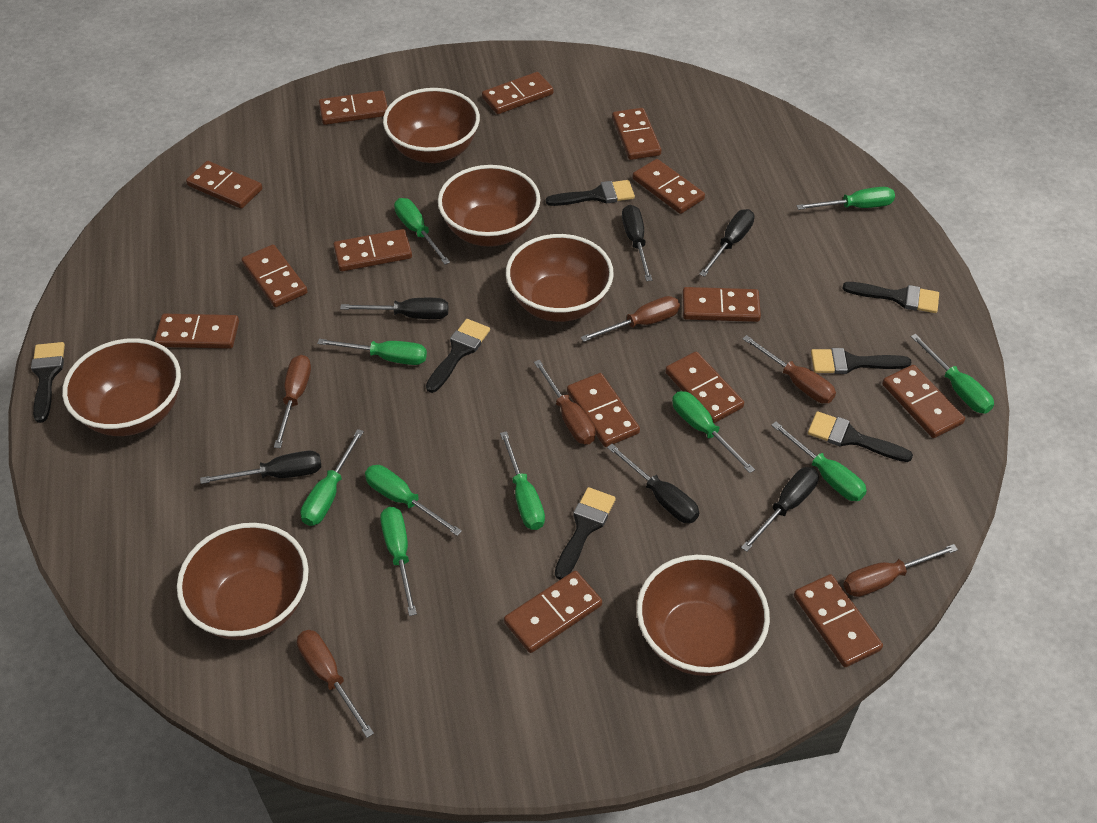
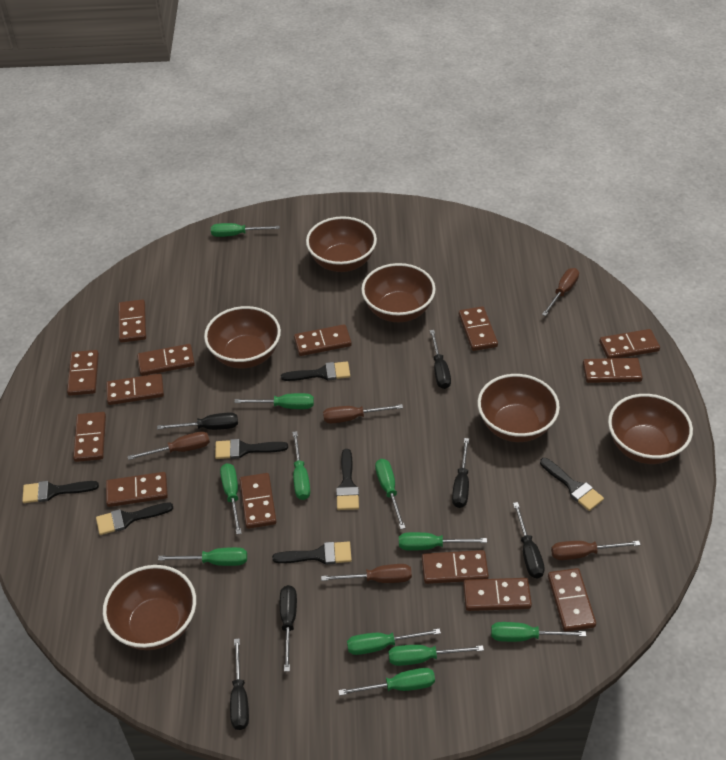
brown screwdriver: 6 -> 5
green screwdriver: 10 -> 11

